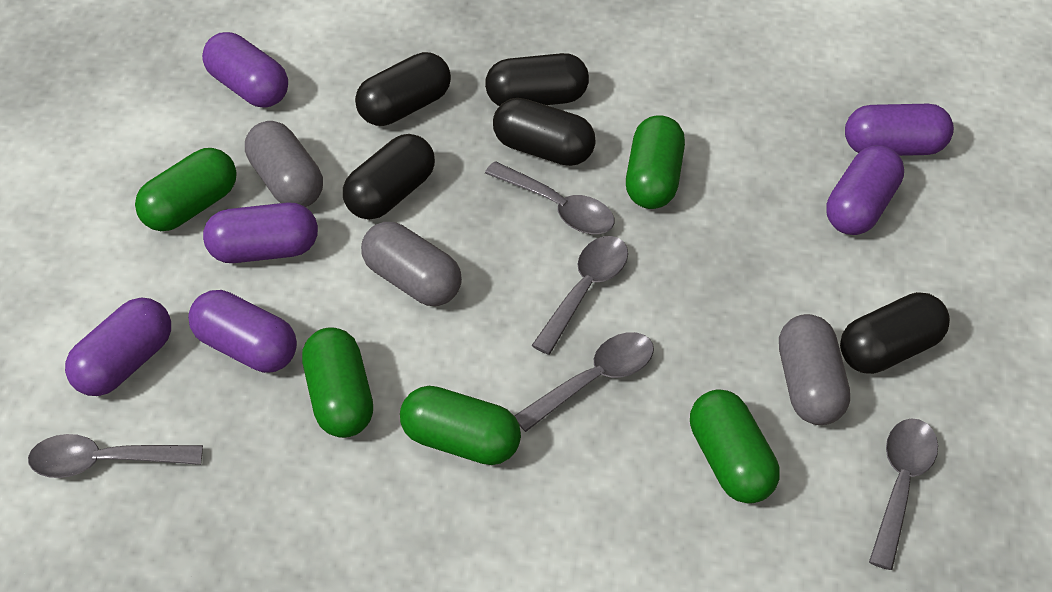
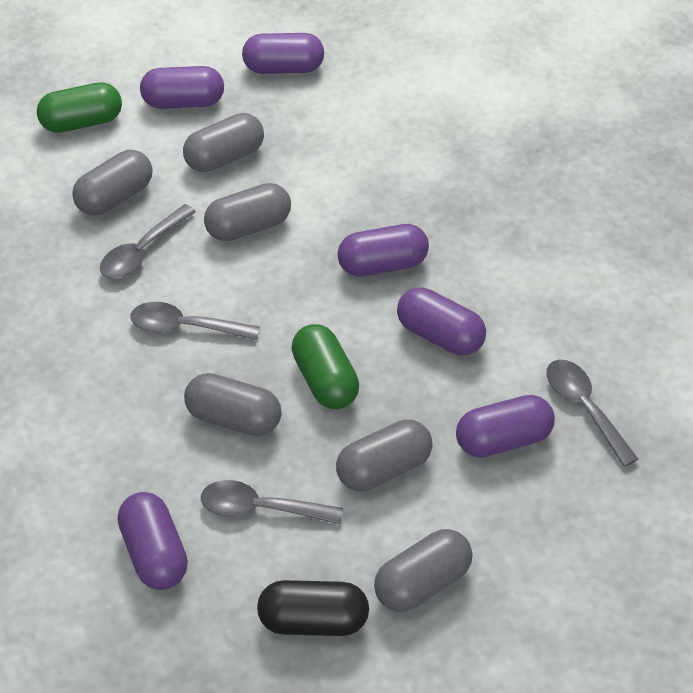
black capsule: 5 -> 1
green capsule: 5 -> 2
grey capsule: 3 -> 6
grey spoon: 5 -> 4

